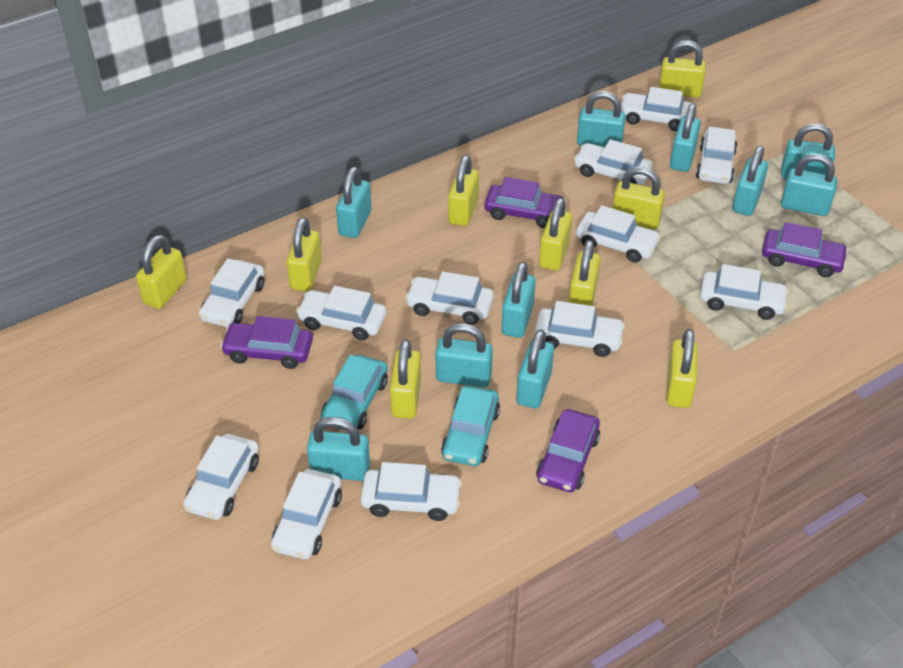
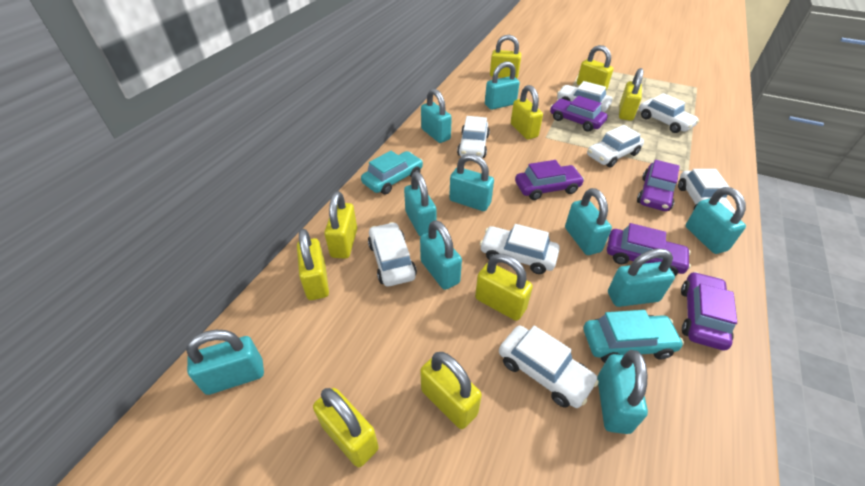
purple car: 4 -> 5
white car: 12 -> 8

